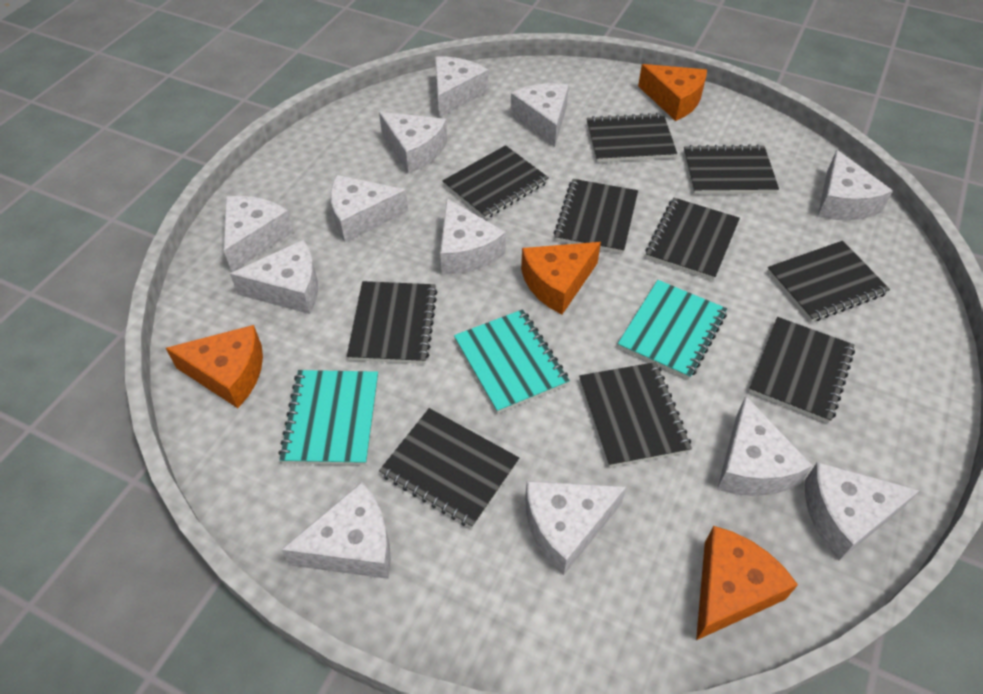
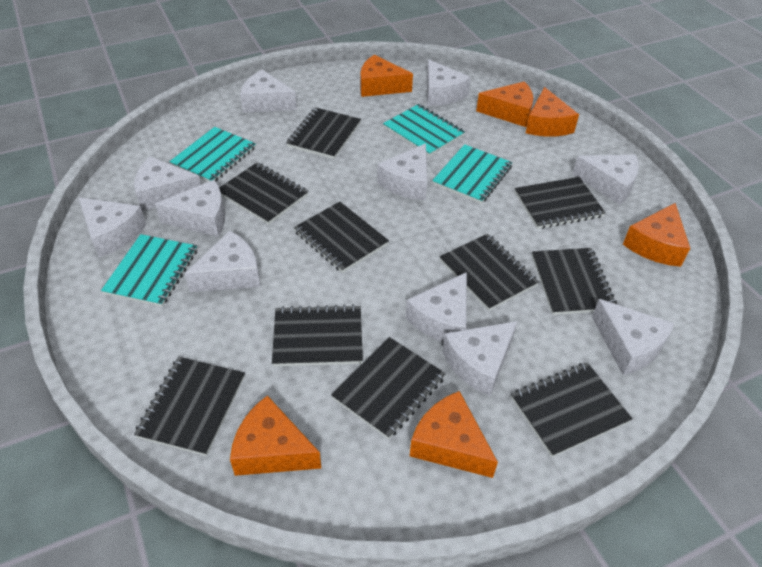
orange cheese: 4 -> 6
turquoise notebook: 3 -> 4
white cheese: 12 -> 11

